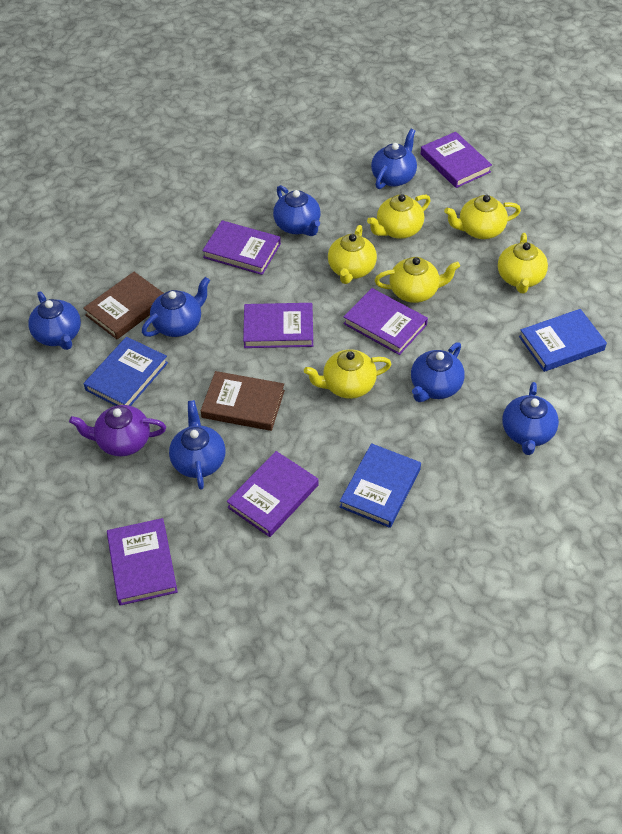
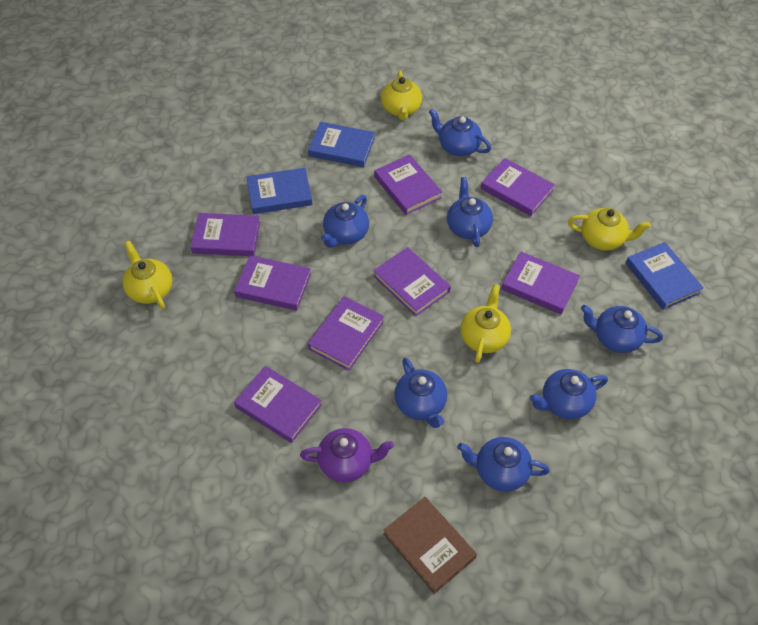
brown book: 2 -> 1
purple book: 6 -> 8
yellow teapot: 6 -> 4

